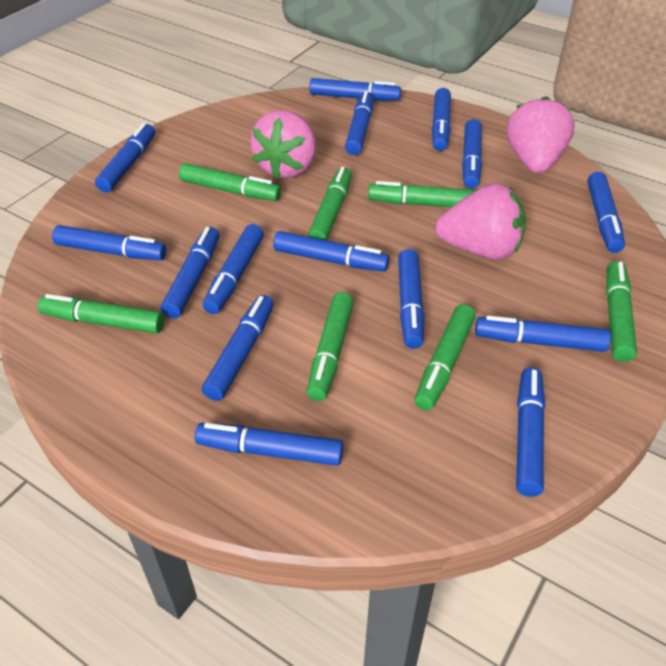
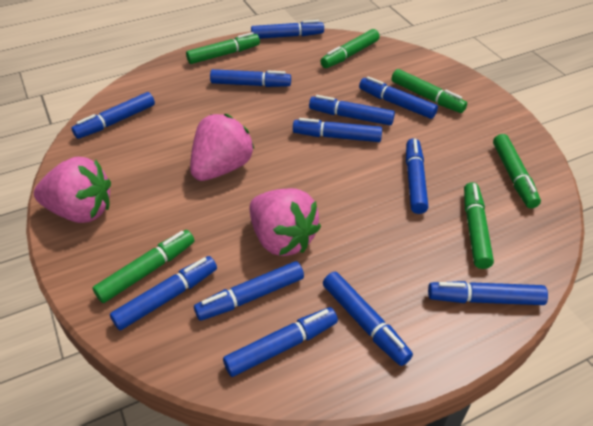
blue marker: 15 -> 12
green marker: 7 -> 6

